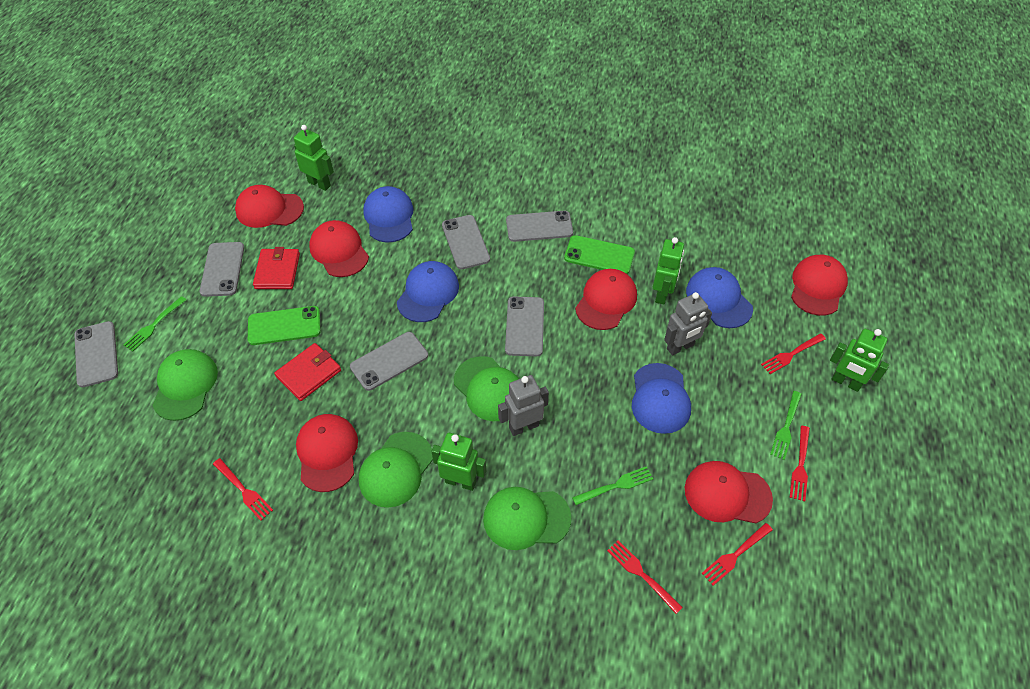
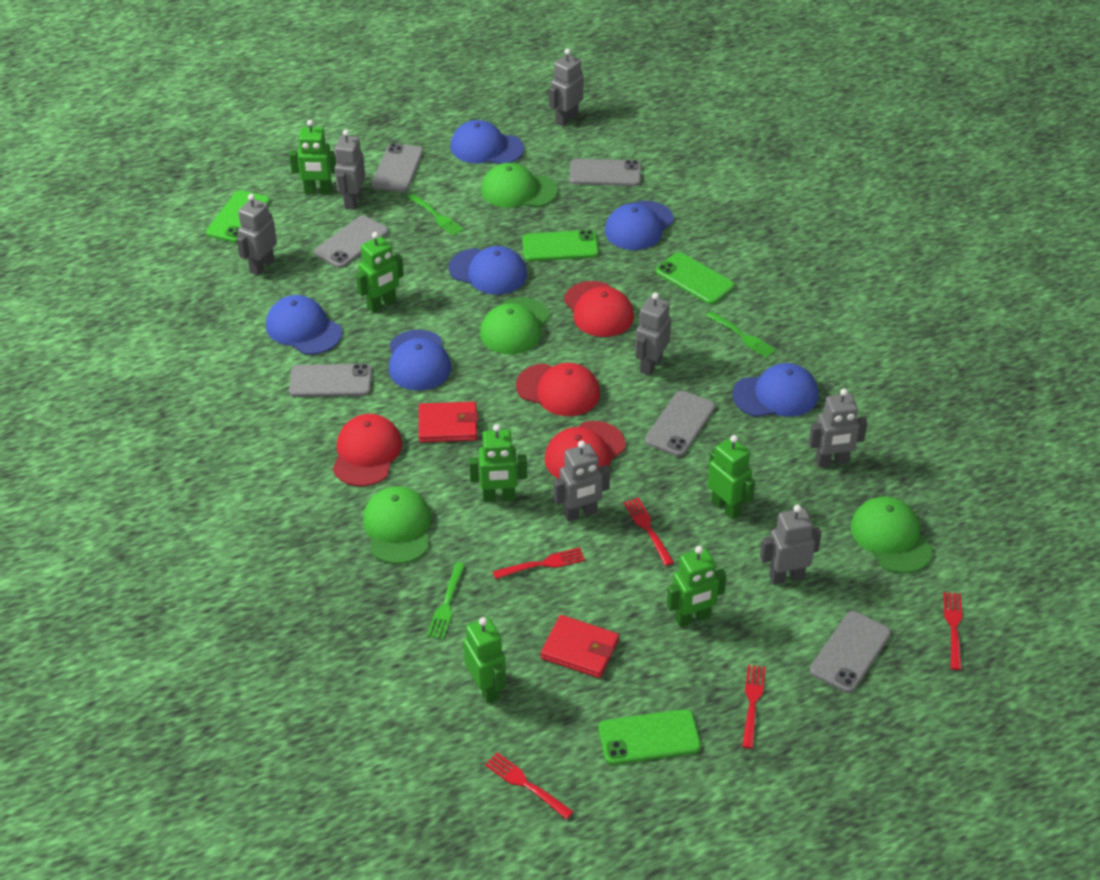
blue cap: 4 -> 6
green phone: 2 -> 4
green robot: 4 -> 6
grey robot: 2 -> 7
red cap: 6 -> 4

